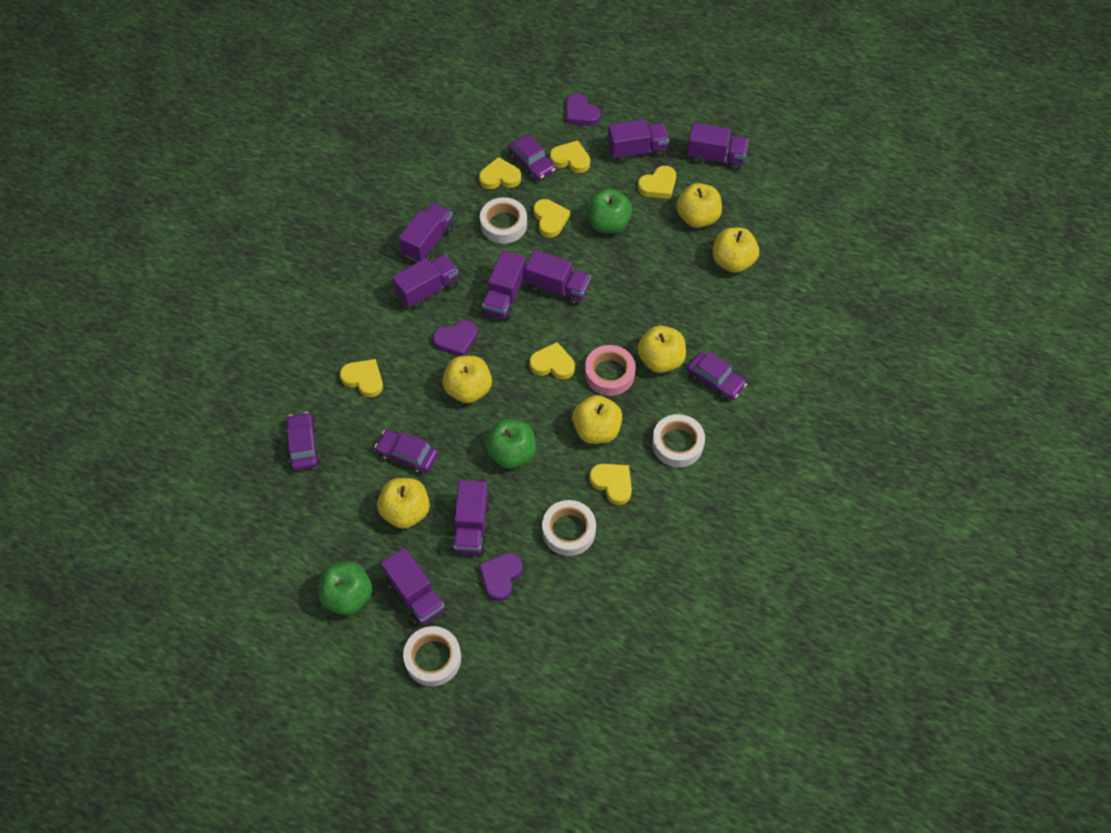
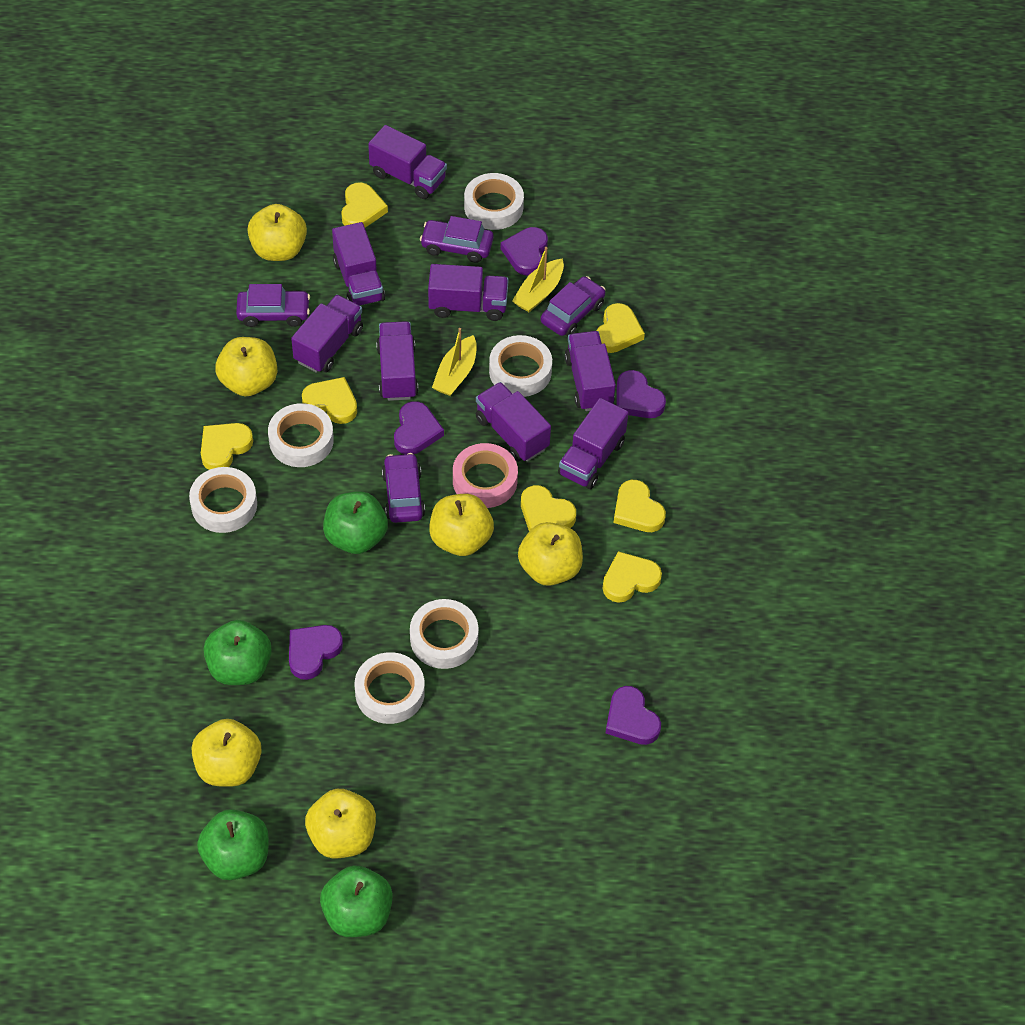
green apple: 3 -> 4
purple heart: 3 -> 5
white tape: 4 -> 6
yellow boat: 0 -> 2

